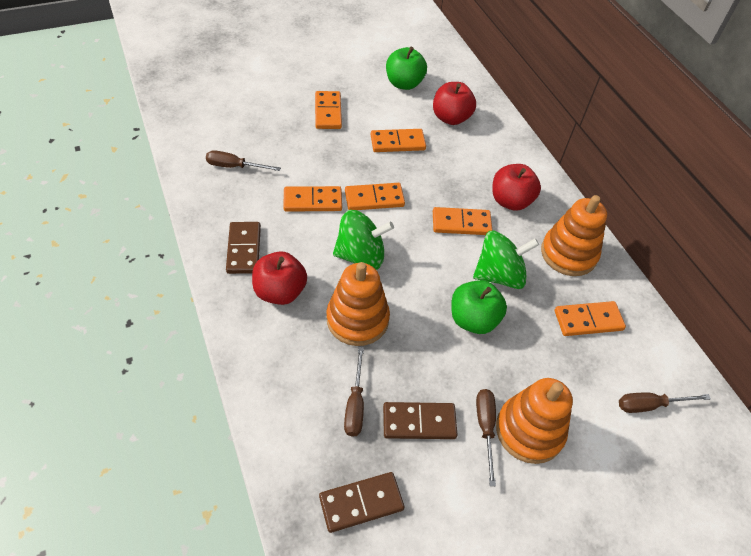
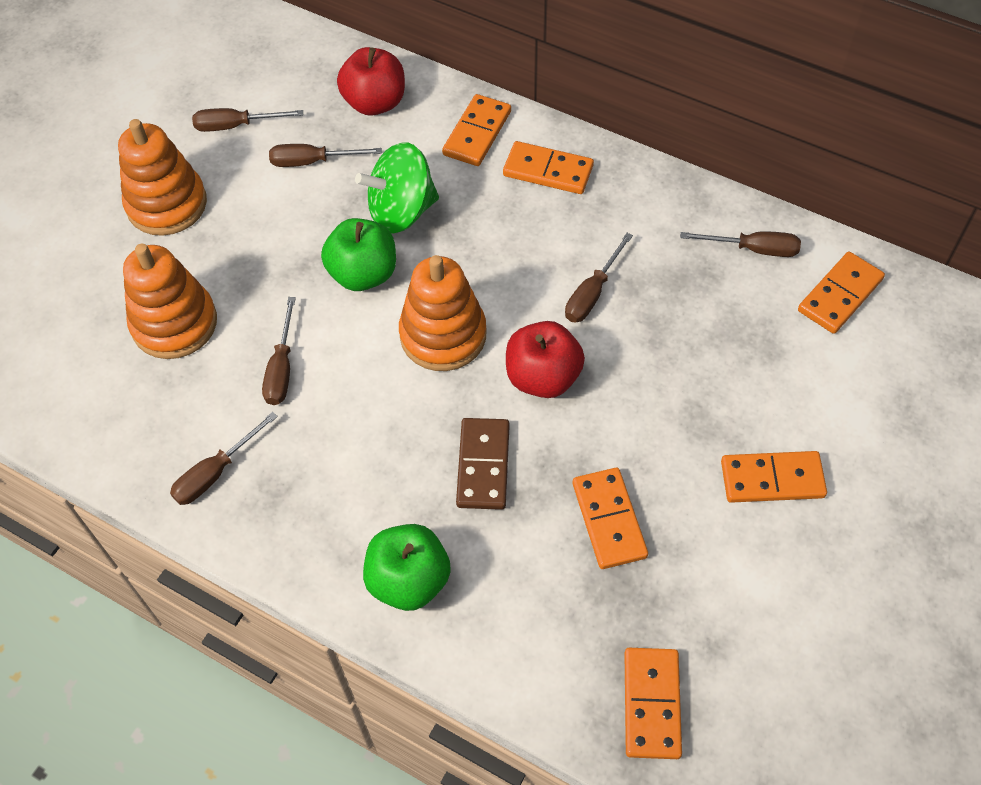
brown domino: 3 -> 1
brown screwdriver: 4 -> 6
green spinning top: 2 -> 1
red apple: 3 -> 2

